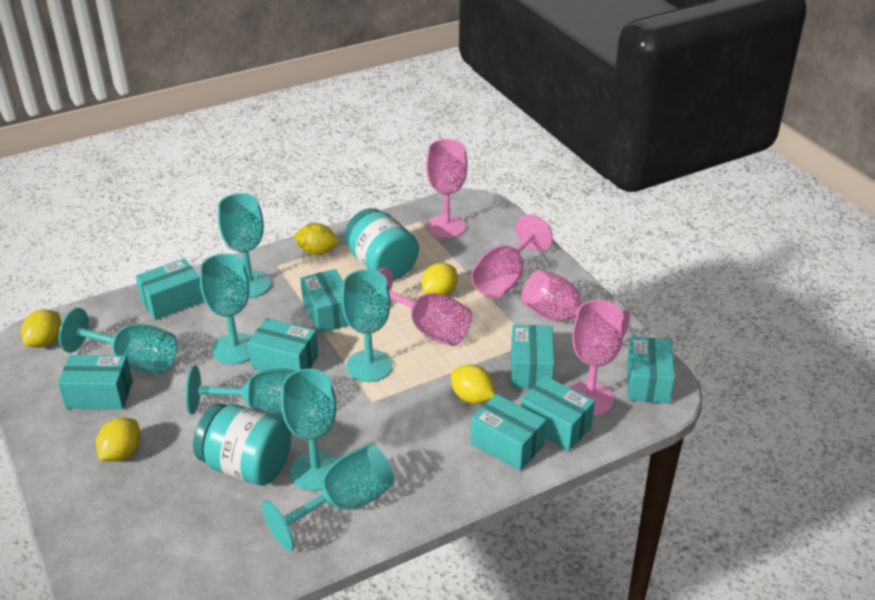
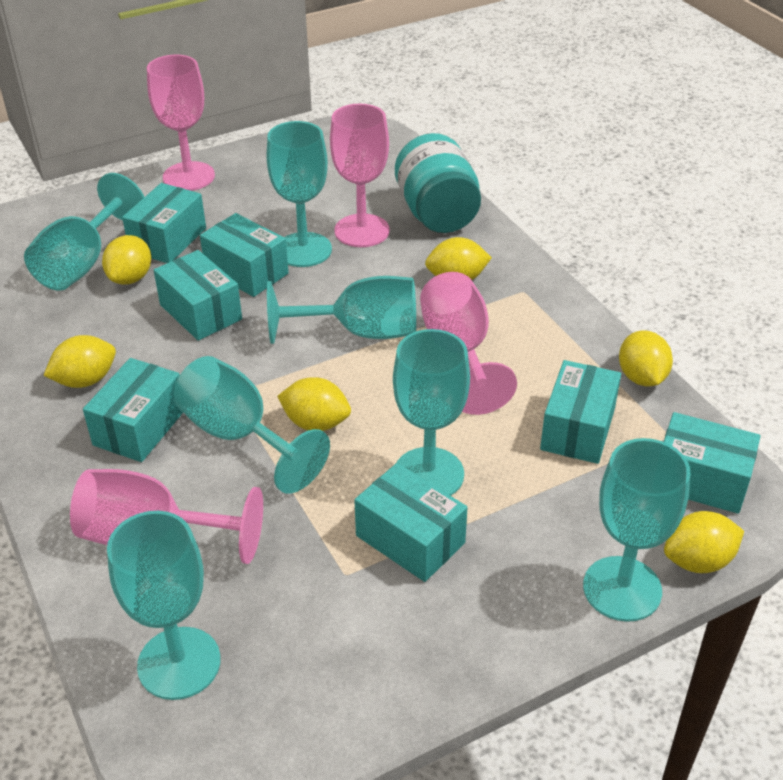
pink goblet: 5 -> 4
turquoise box: 8 -> 7
turquoise jar: 2 -> 1
yellow lemon: 5 -> 6

